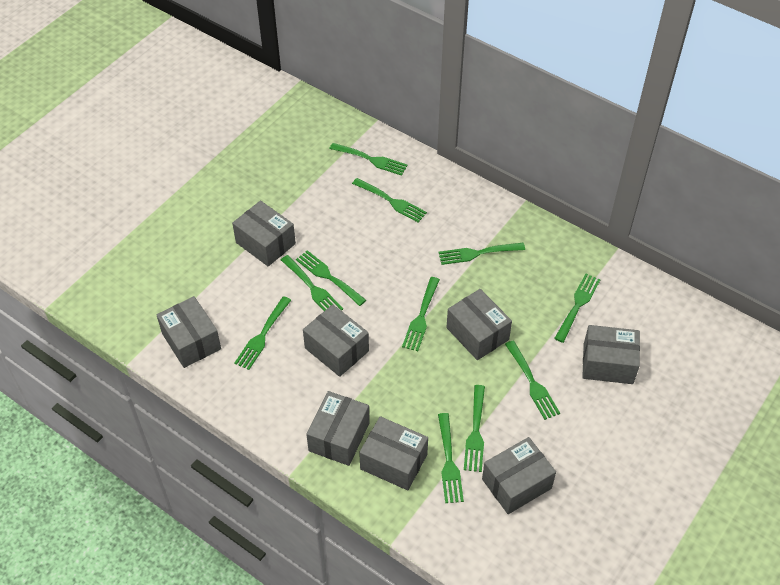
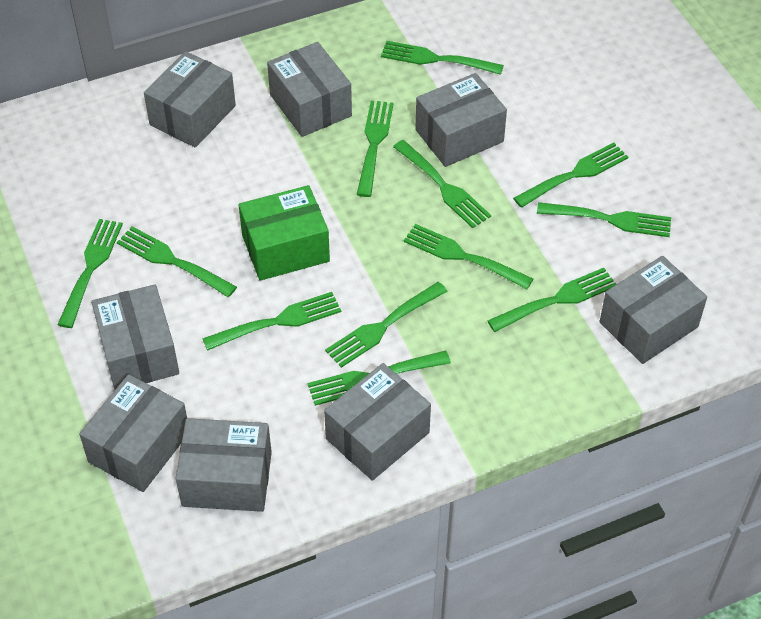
green box: 0 -> 1
green fork: 11 -> 12

